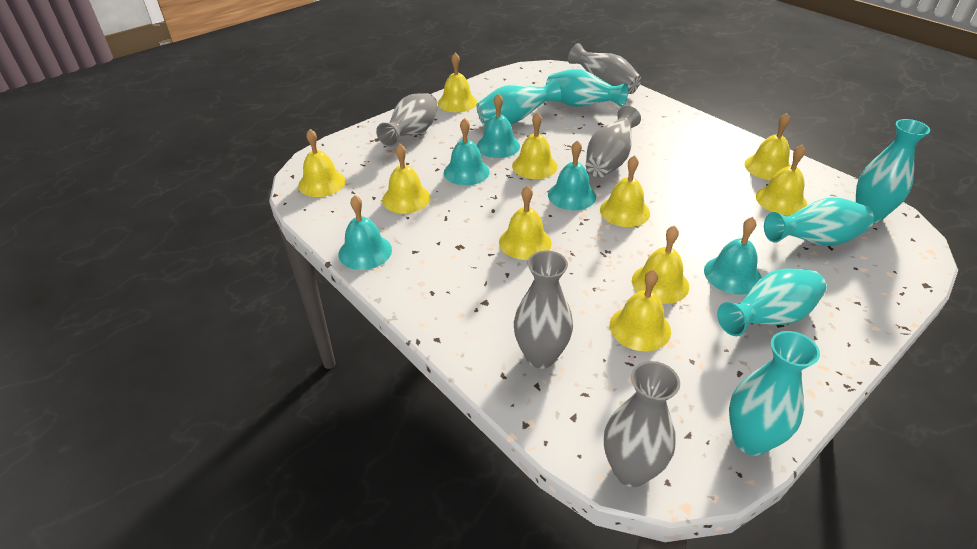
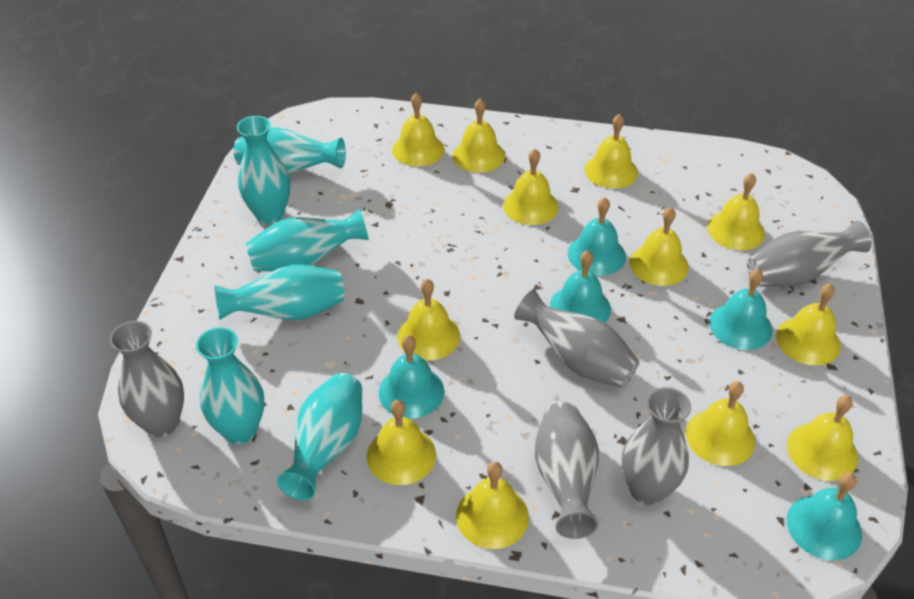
yellow bell: 10 -> 12

